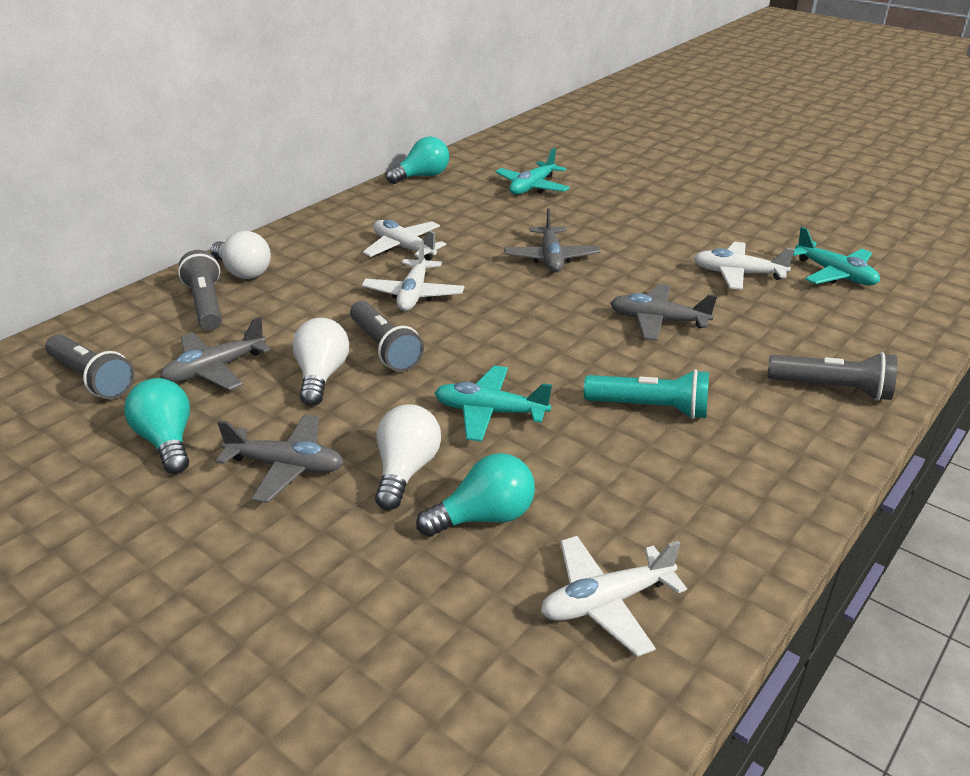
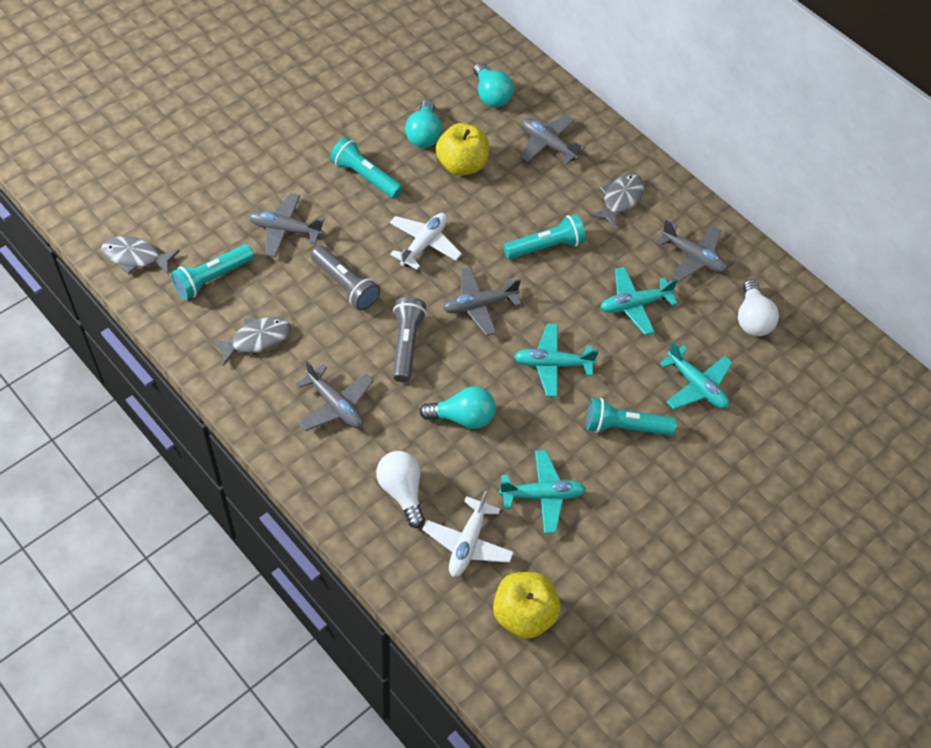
grey fish: 0 -> 3
grey flashlight: 4 -> 2
grey plane: 4 -> 5
turquoise flashlight: 1 -> 4
turquoise plane: 3 -> 4
white light bulb: 3 -> 2
white plane: 4 -> 2
yellow apple: 0 -> 2

